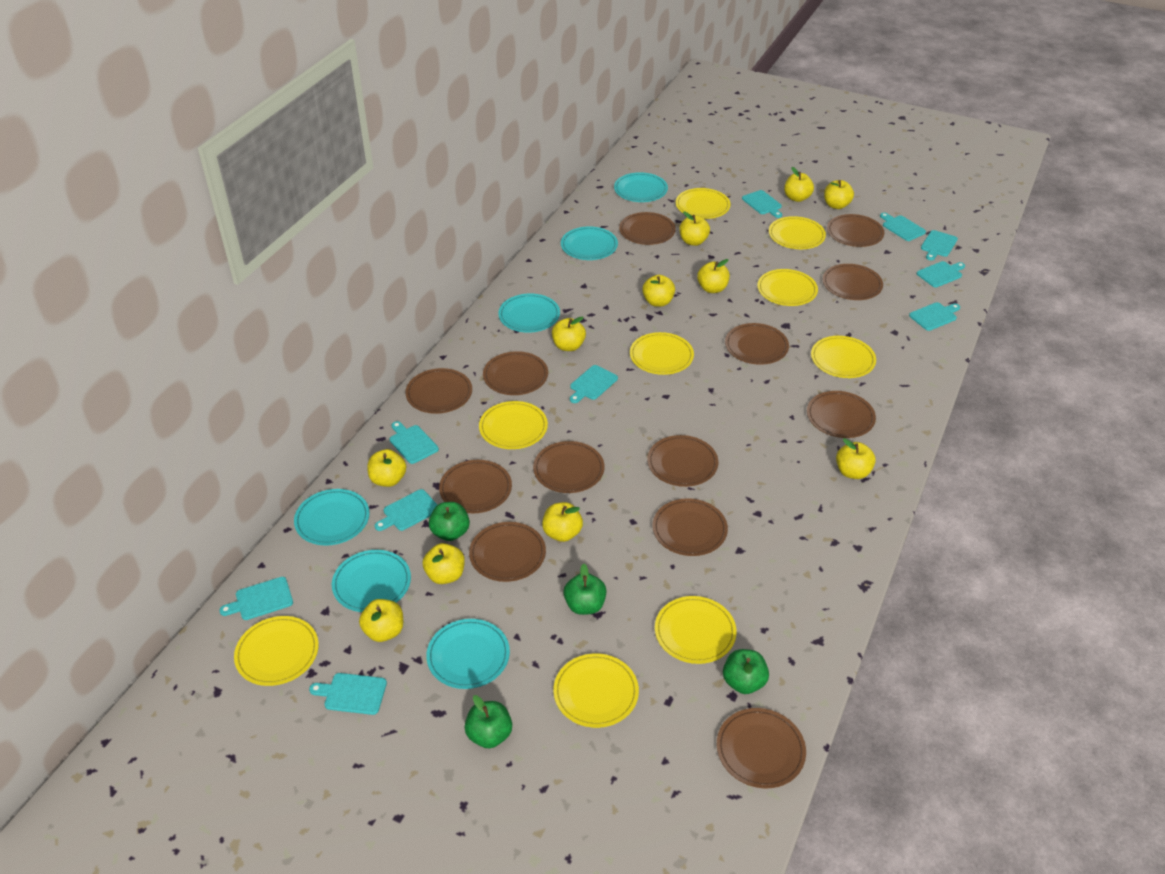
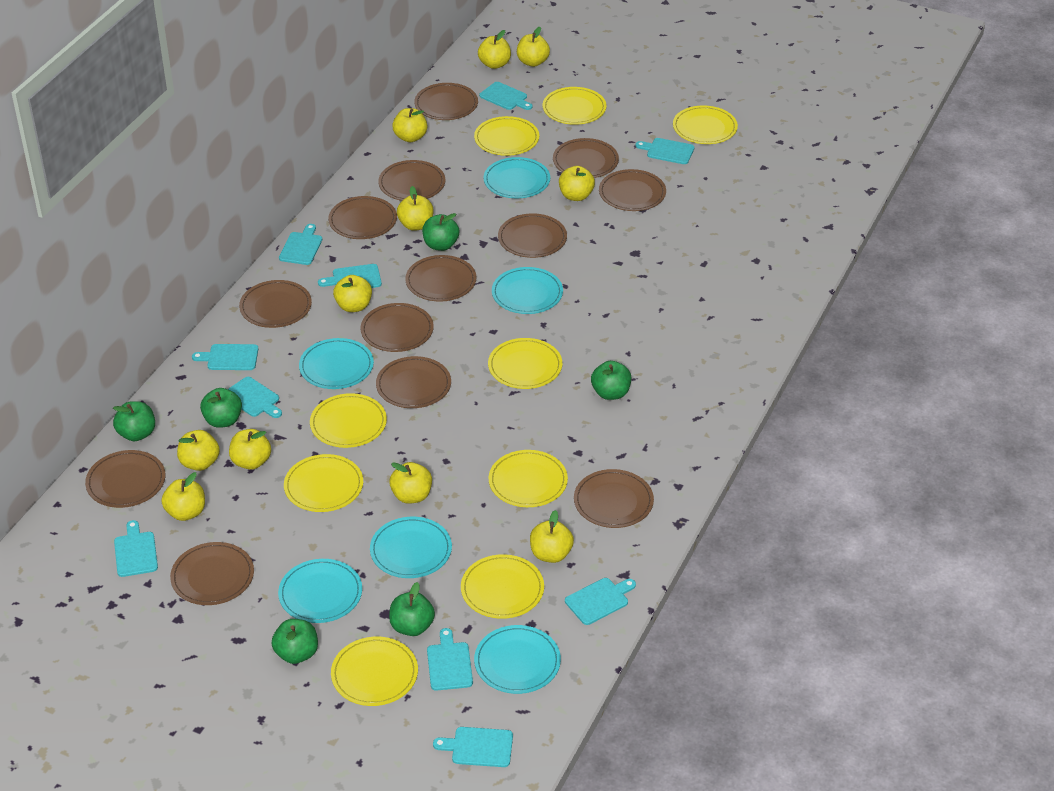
green apple: 4 -> 6

